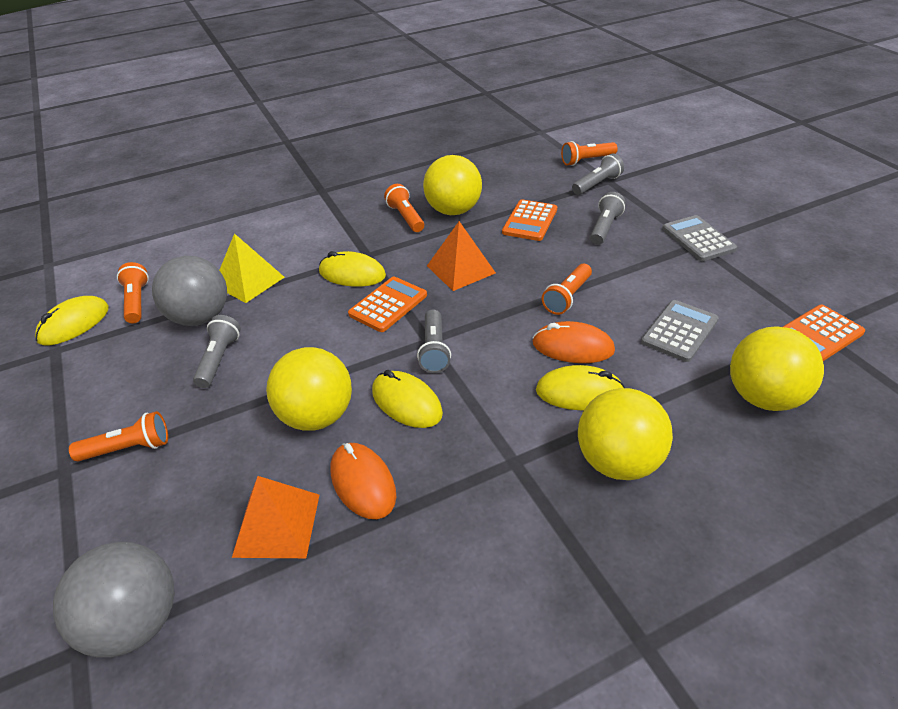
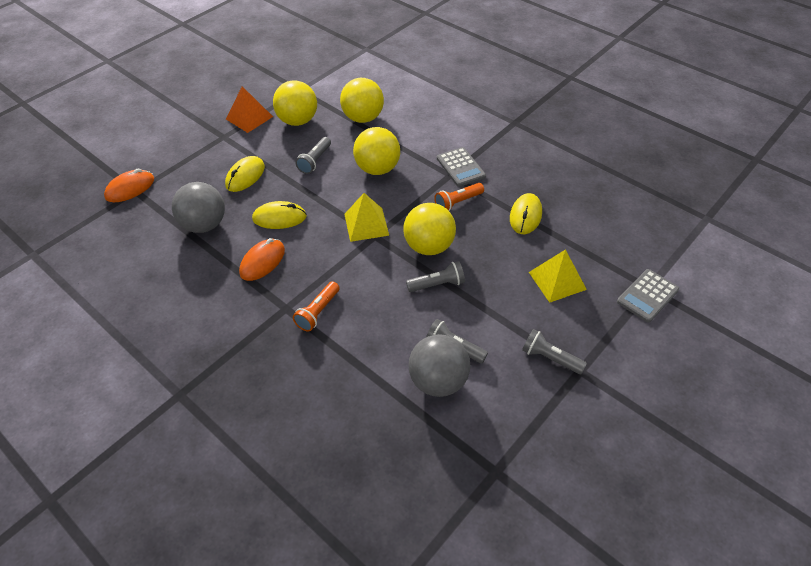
orange calculator: 3 -> 0
orange flashlight: 5 -> 2
orange pyramid: 2 -> 1
yellow mouse: 4 -> 3
yellow pyramid: 1 -> 2

